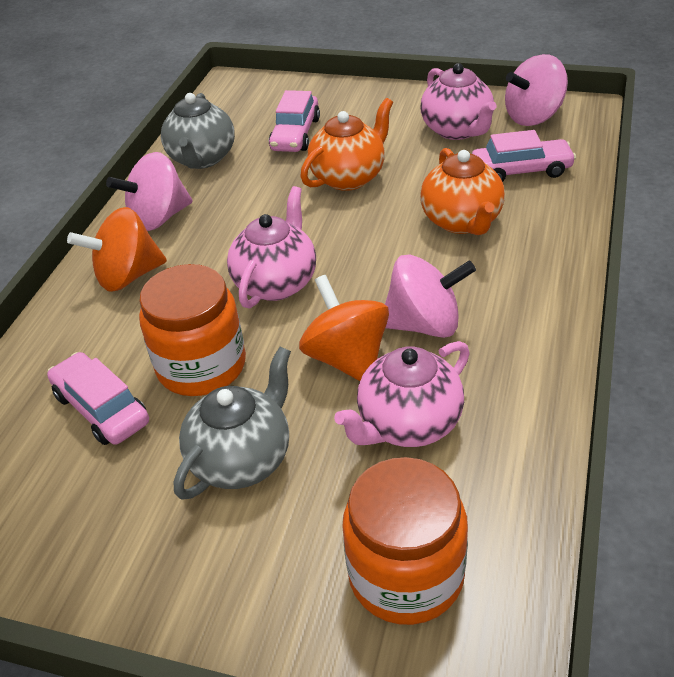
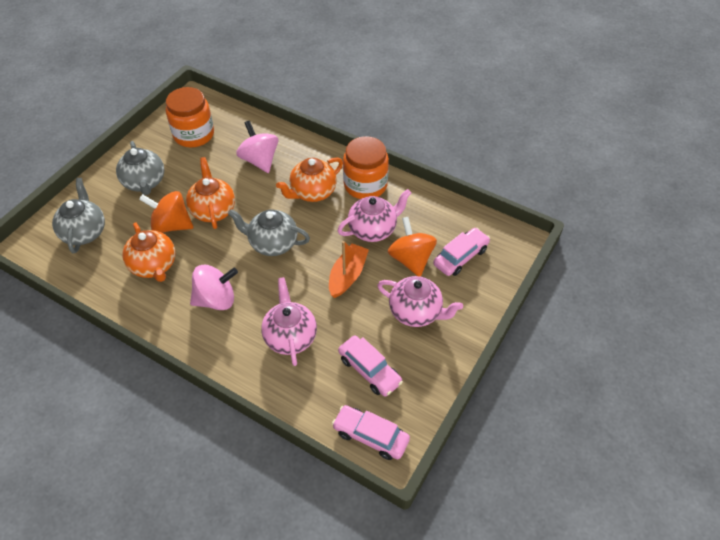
grey teapot: 2 -> 3
orange boat: 0 -> 1
orange teapot: 2 -> 3
pink spinning top: 3 -> 2

